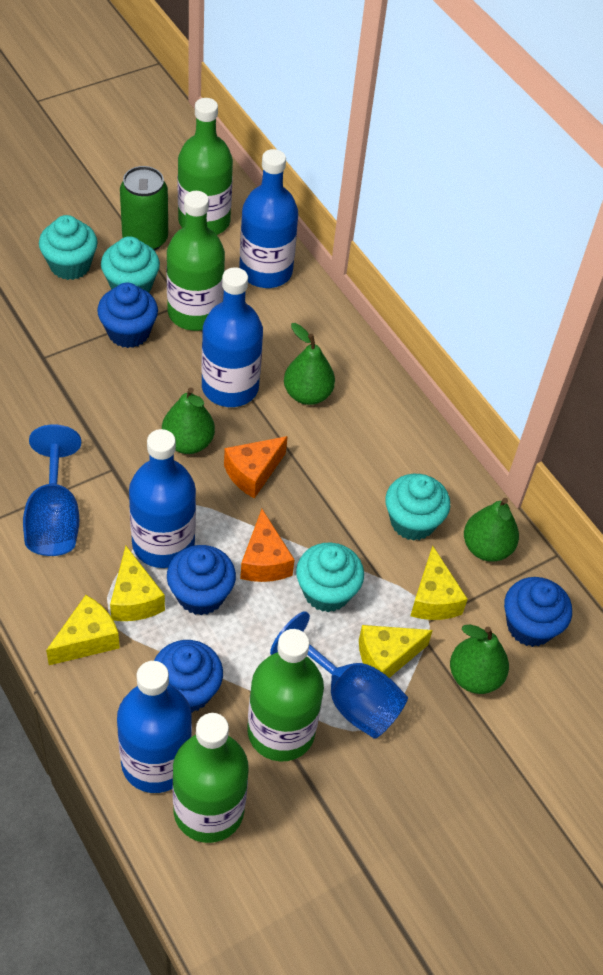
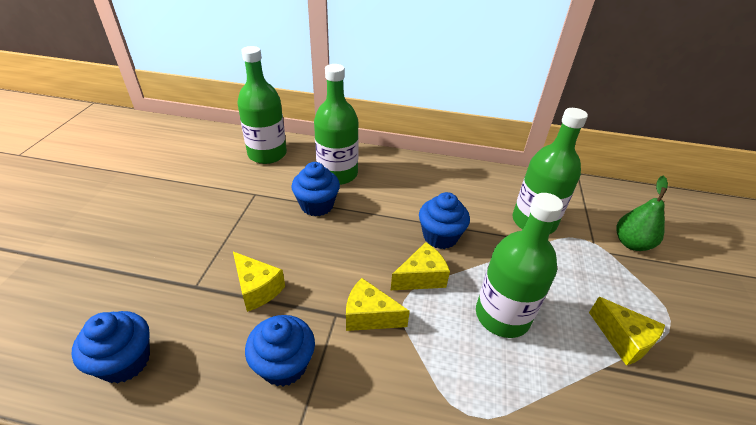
blue bottle: 4 -> 0
blue goblet: 2 -> 0
green can: 1 -> 0
green pear: 4 -> 1
orange cheese: 2 -> 0
turquoise cupcake: 4 -> 0

